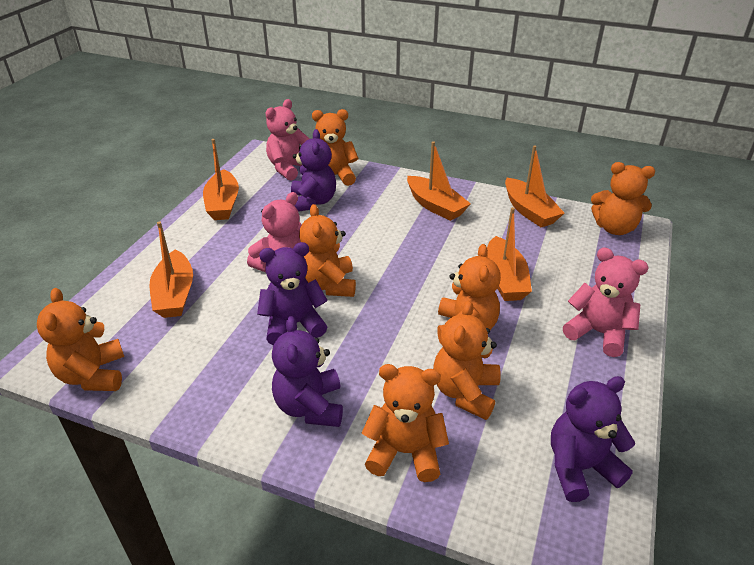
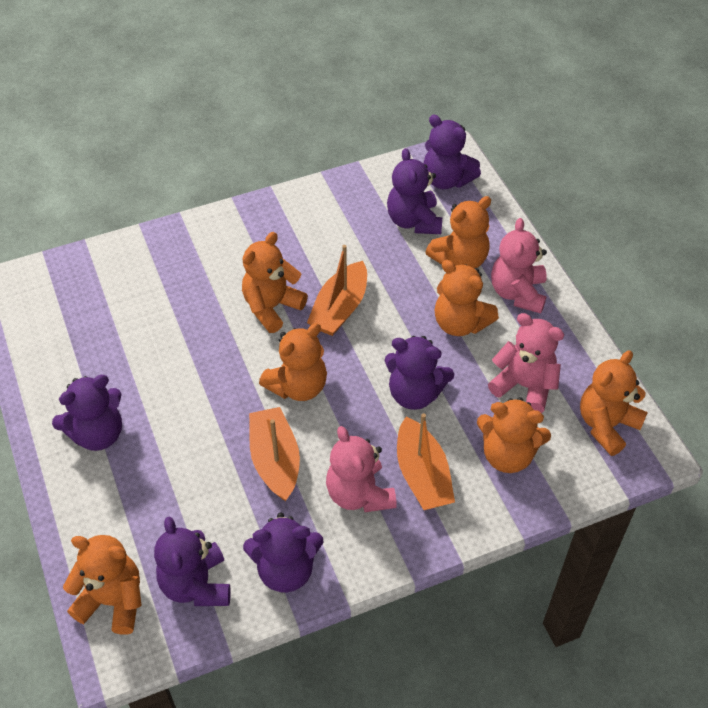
orange boat: 5 -> 3
purple teddy bear: 4 -> 6

